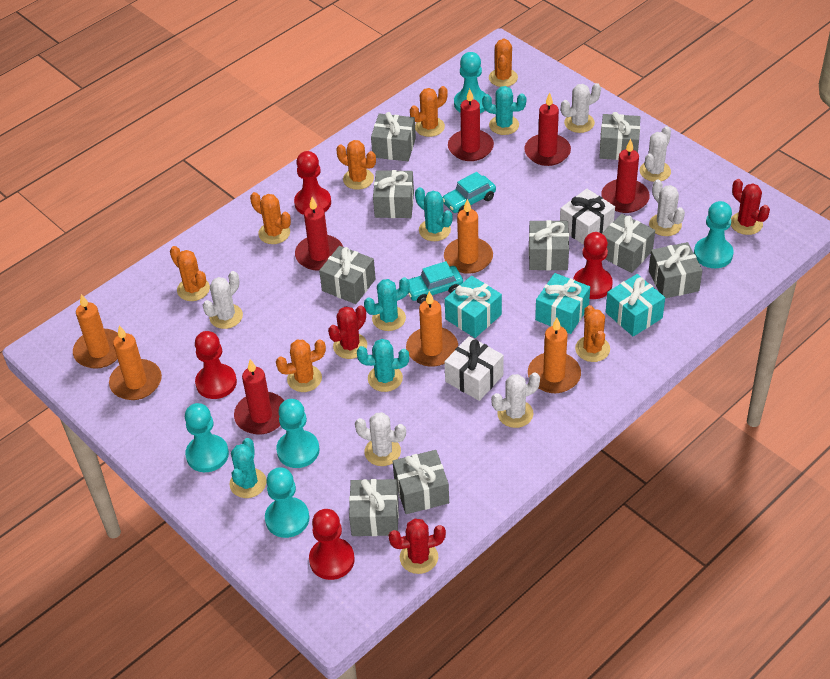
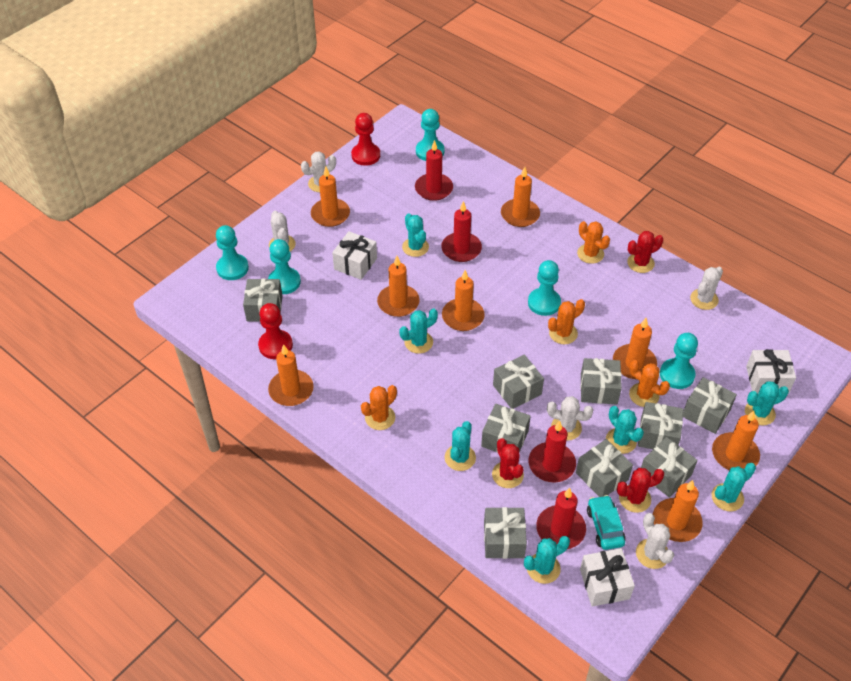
orange cactus: 7 -> 4
orange candle: 5 -> 8
red candle: 5 -> 4
red pawn: 4 -> 2
turquoise cactus: 5 -> 7
turquoise car: 2 -> 1
turquoise gift: 3 -> 0
white cactus: 6 -> 5
white gift: 2 -> 3

